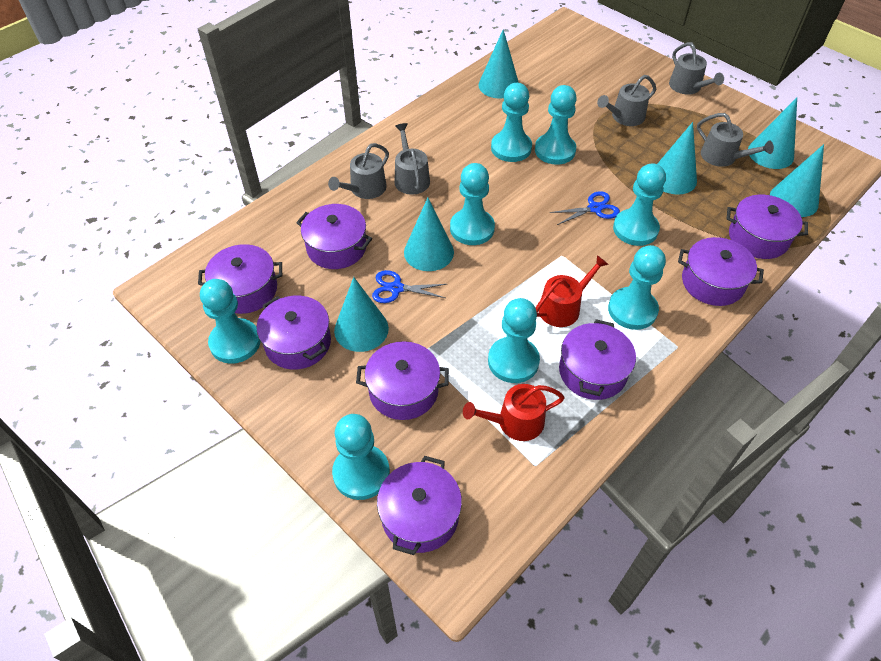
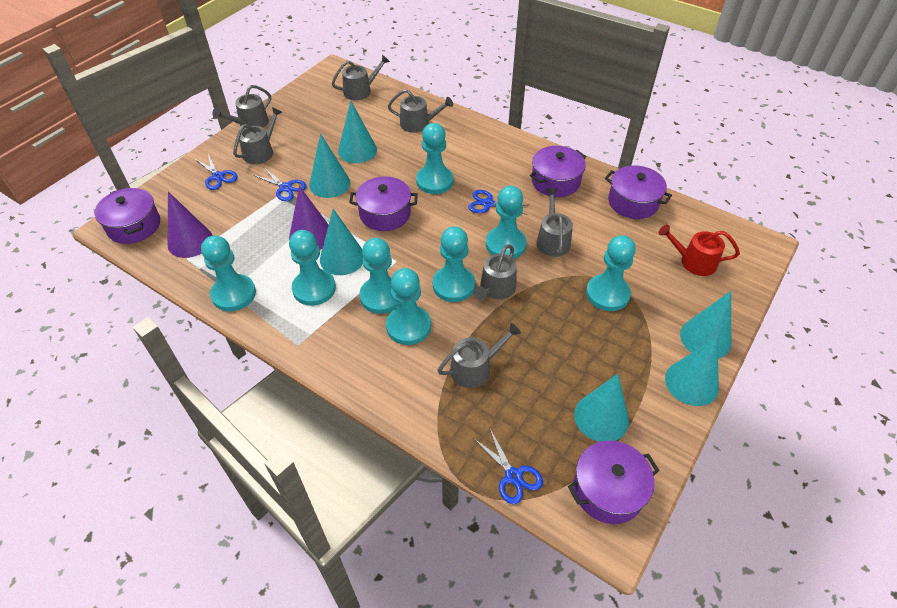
blue scissors: 2 -> 4
grey watering can: 5 -> 7
purple cone: 0 -> 2
purple pot: 8 -> 5
red watering can: 2 -> 1

